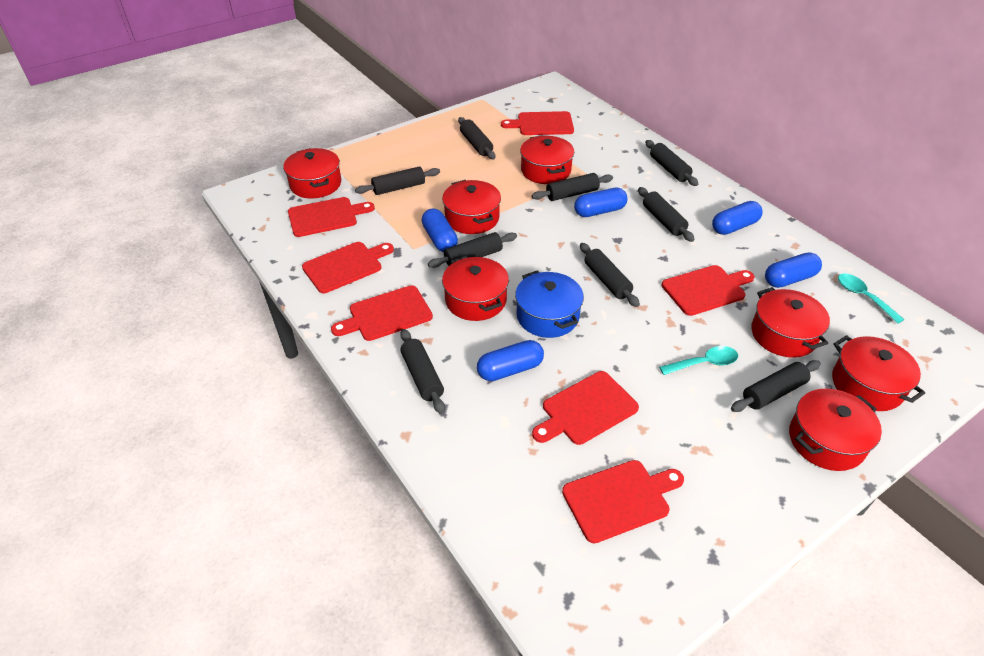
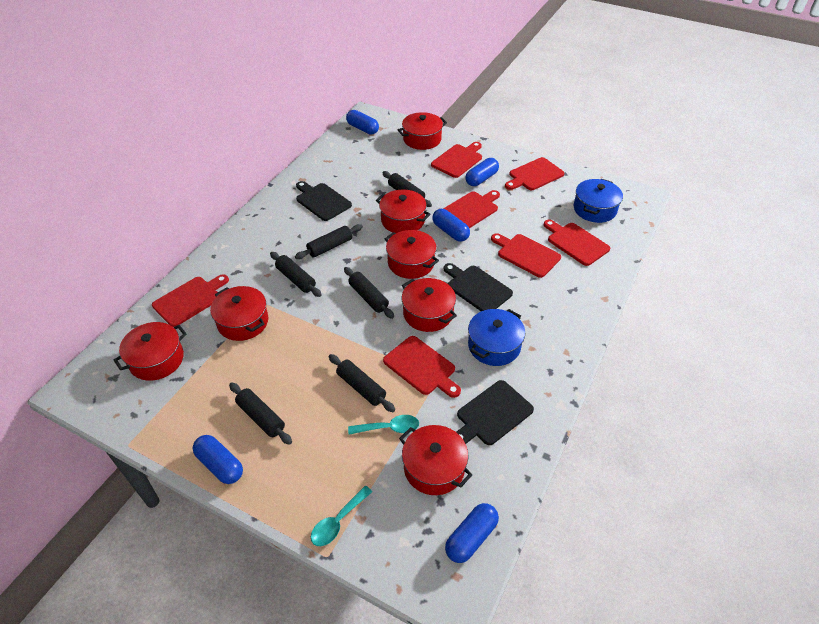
black cutting board: 0 -> 3
black rolling pin: 9 -> 6
blue pot: 1 -> 2

